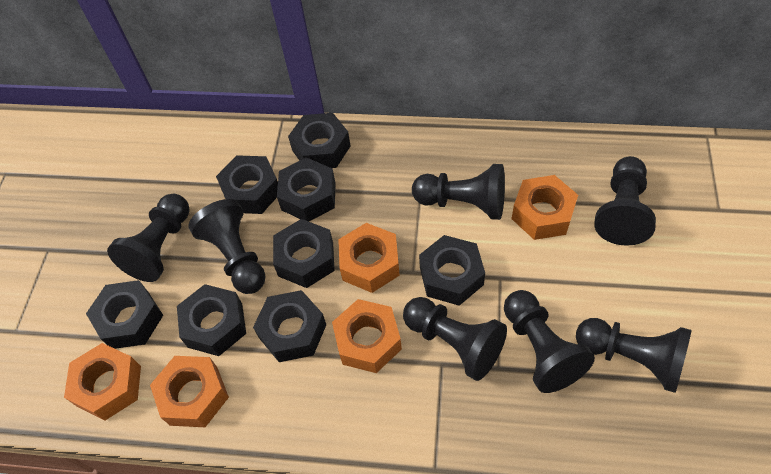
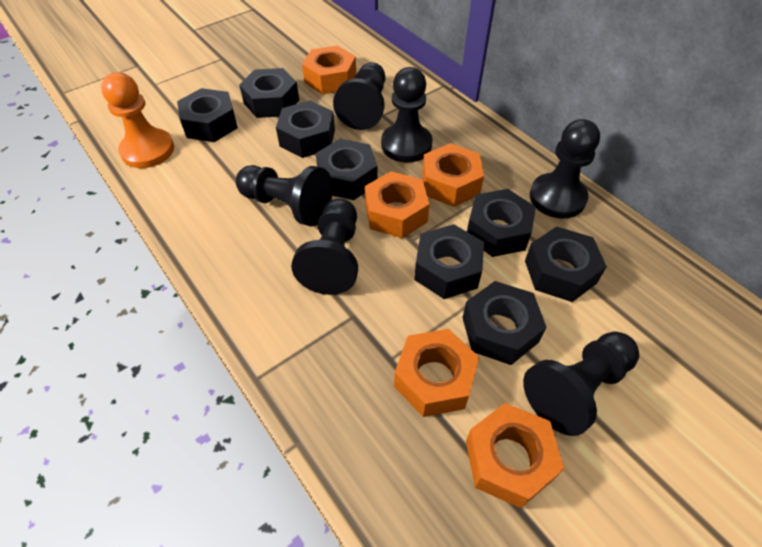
black pawn: 7 -> 6
orange pawn: 0 -> 1

